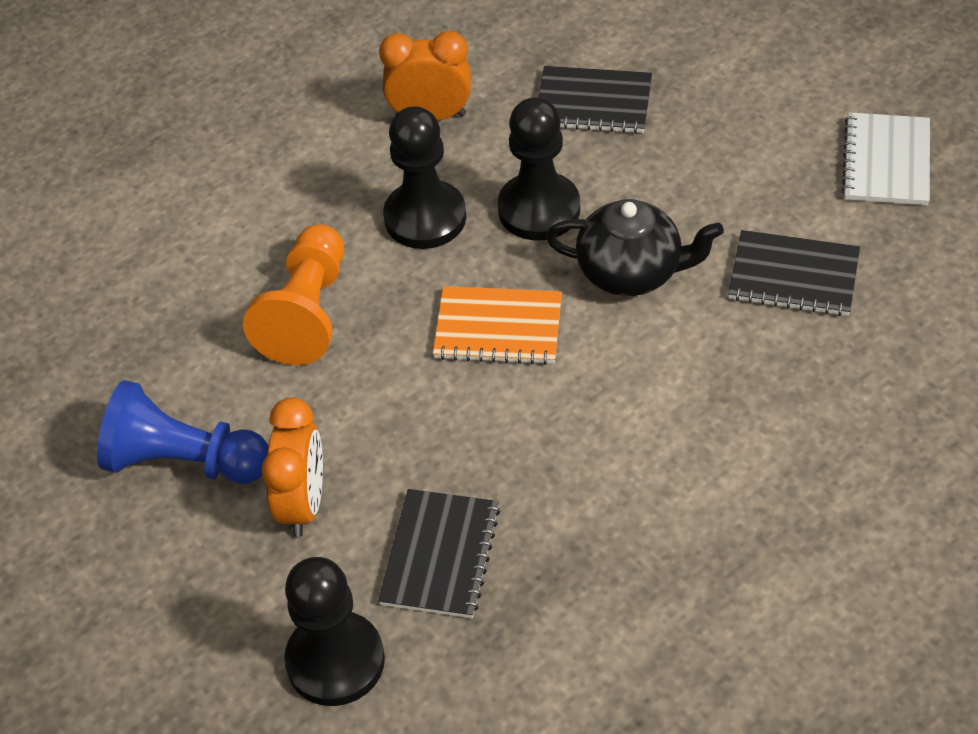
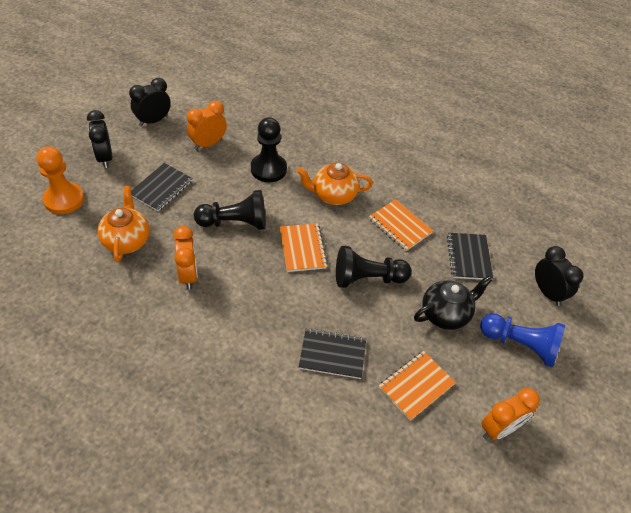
black clock: 0 -> 3
orange clock: 2 -> 3
orange notebook: 1 -> 3
orange teapot: 0 -> 2
white notebook: 1 -> 0

